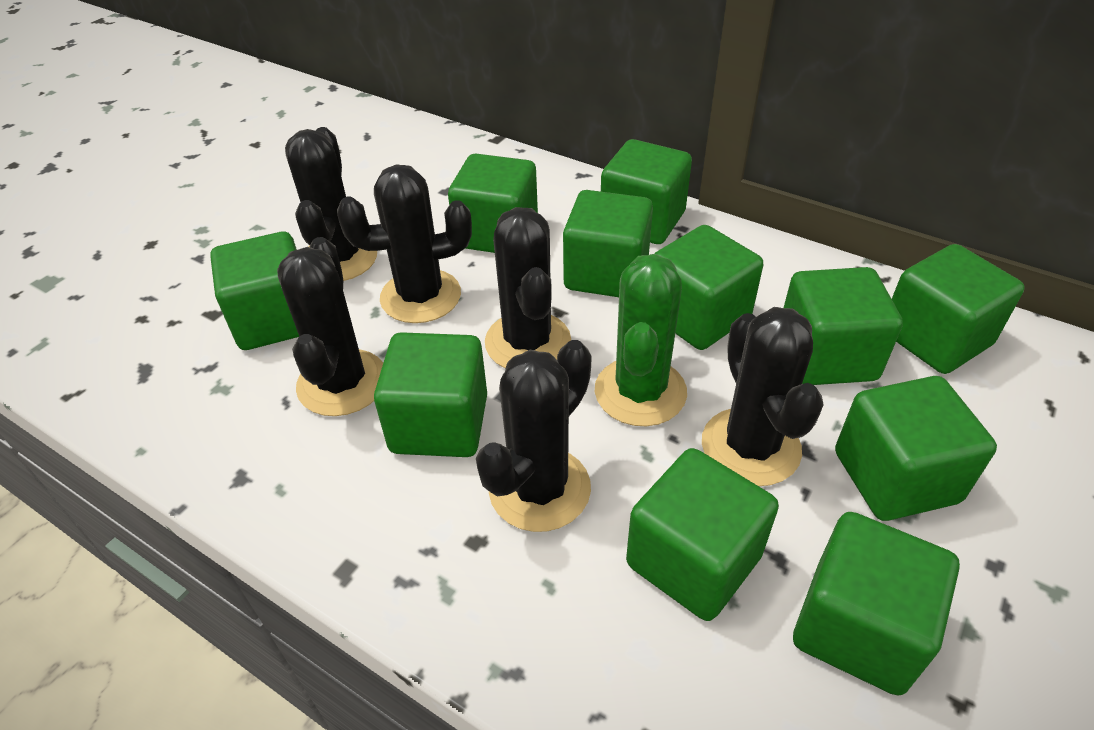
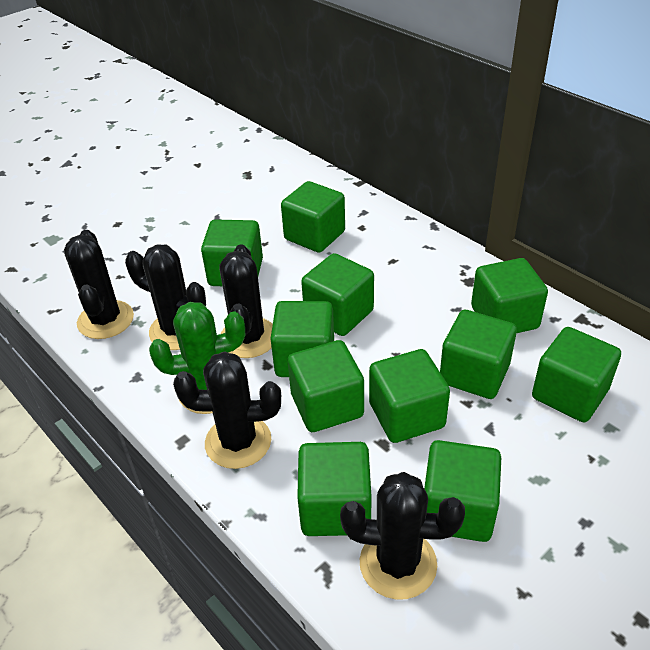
black cactus: 6 -> 5

